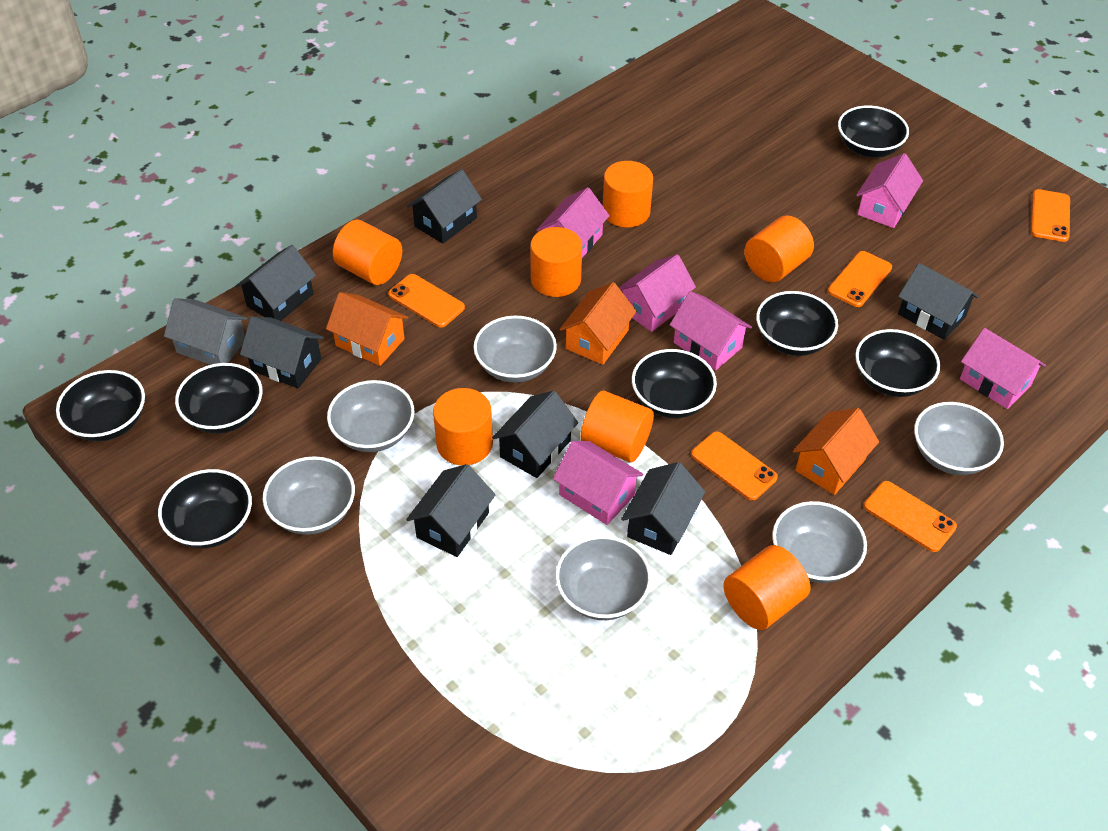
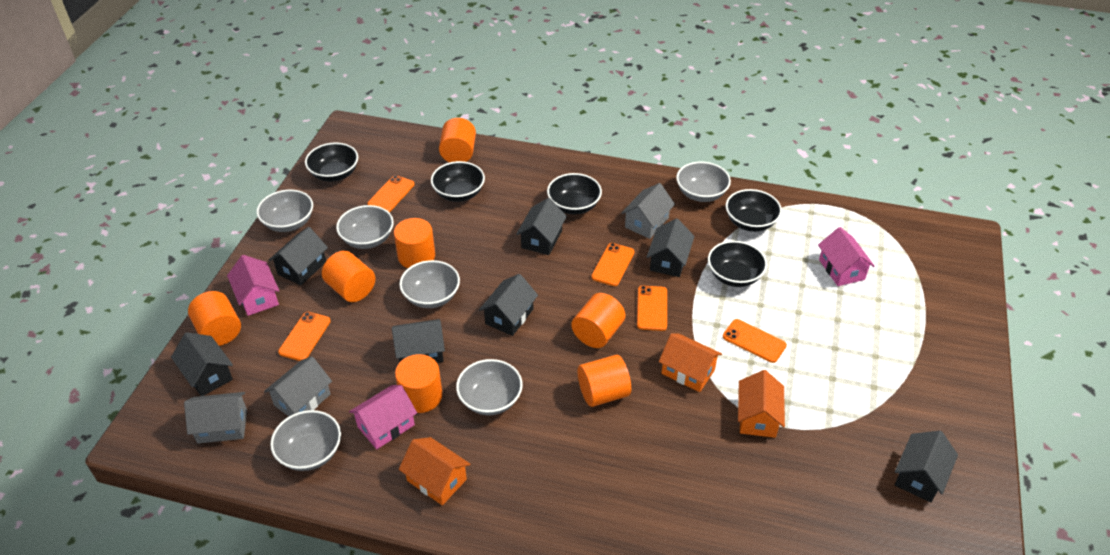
black bowl: 7 -> 5
grey house: 1 -> 3
pink house: 6 -> 3

